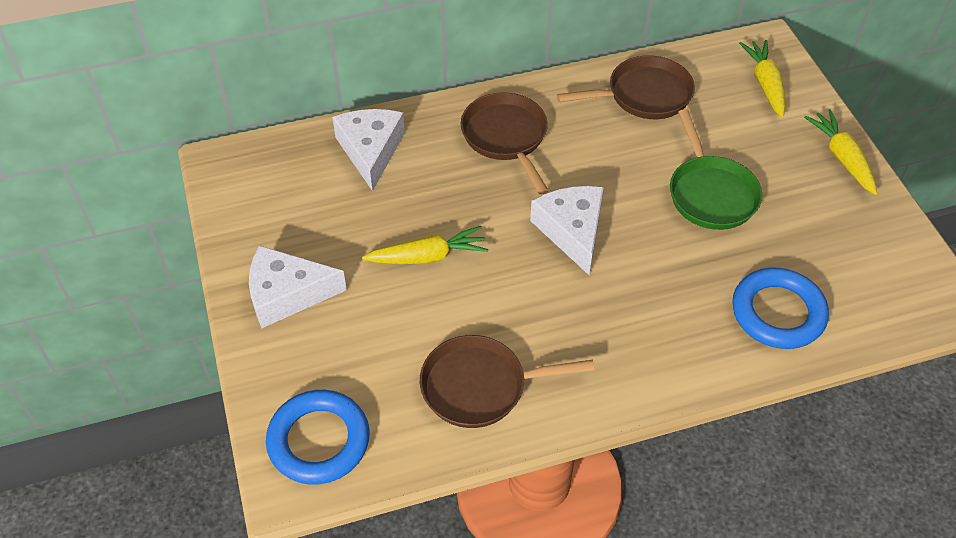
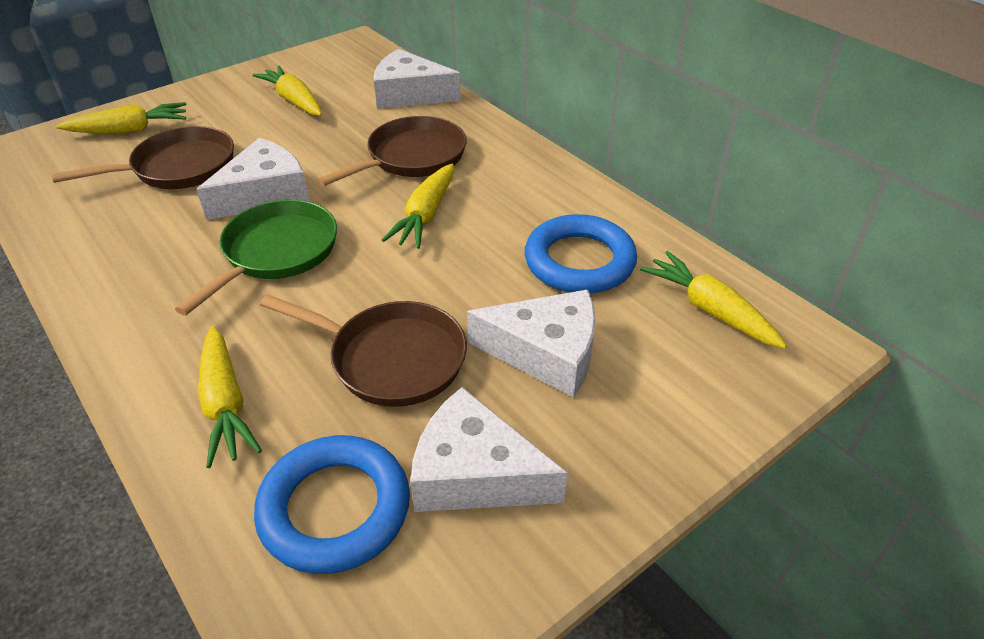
white cheese: 3 -> 4
yellow carrot: 3 -> 5

